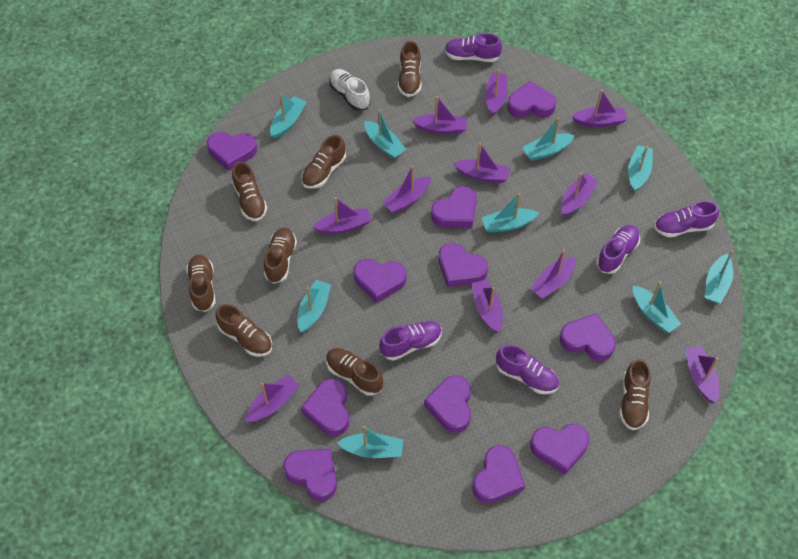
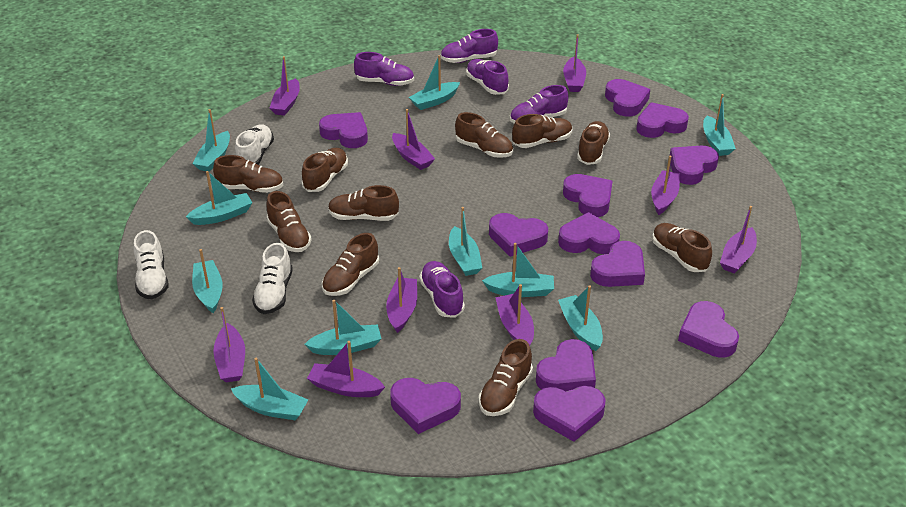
brown shoe: 8 -> 10
purple boat: 11 -> 9
purple heart: 11 -> 12
turquoise boat: 9 -> 10
white shoe: 1 -> 3

